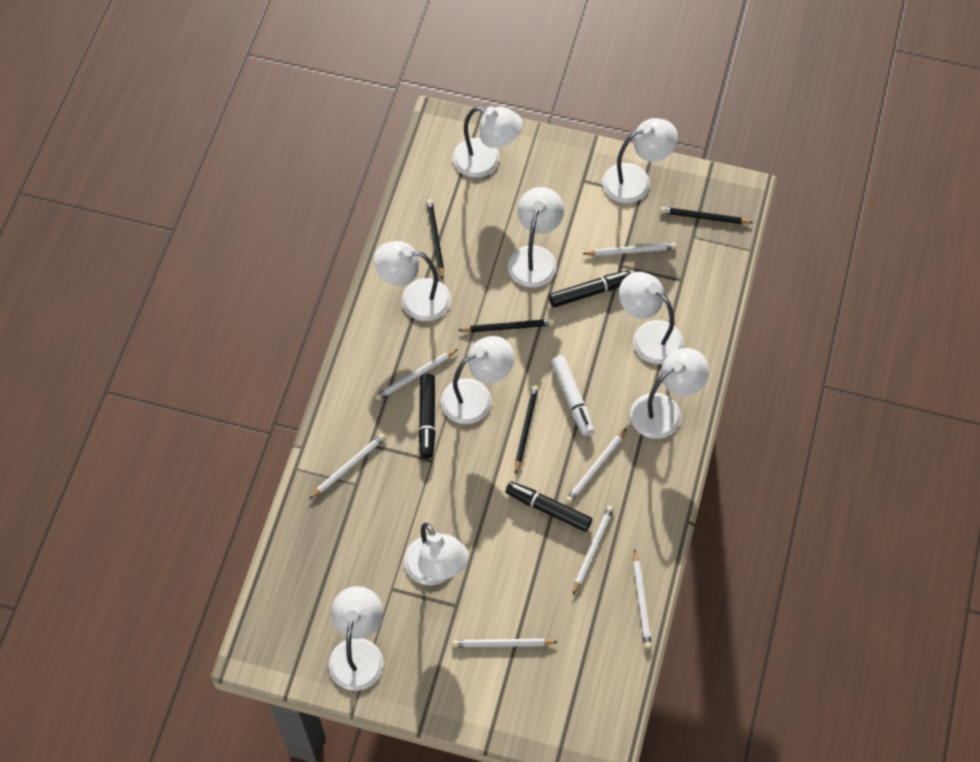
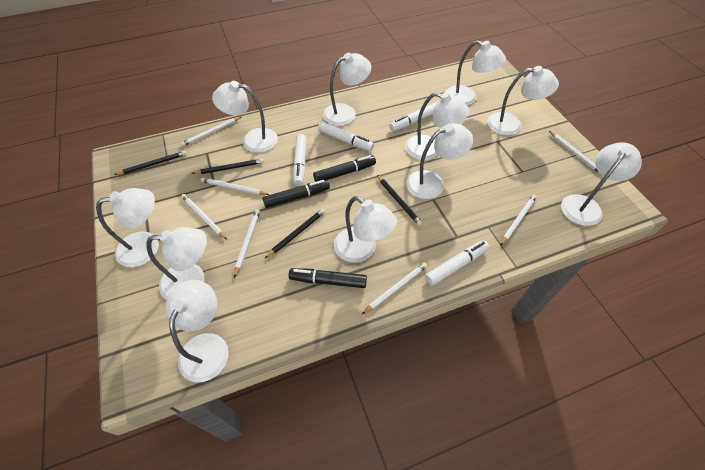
white lamp: 9 -> 11
white marker: 1 -> 4

